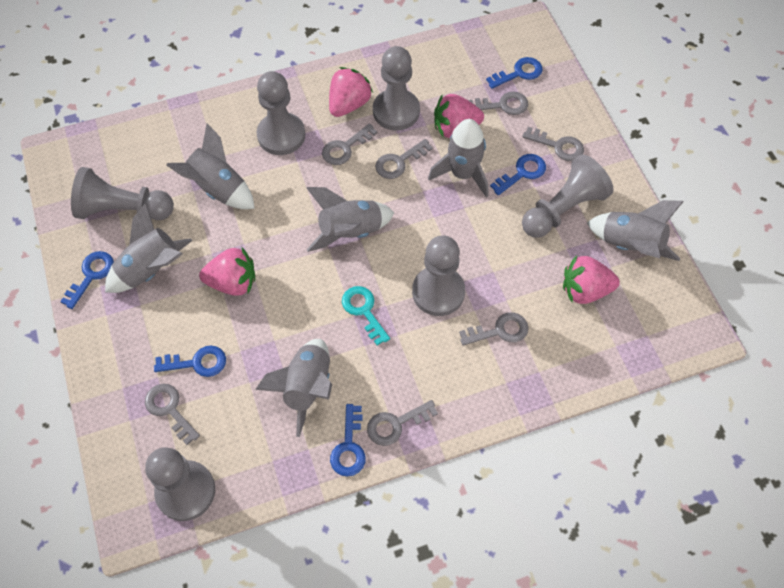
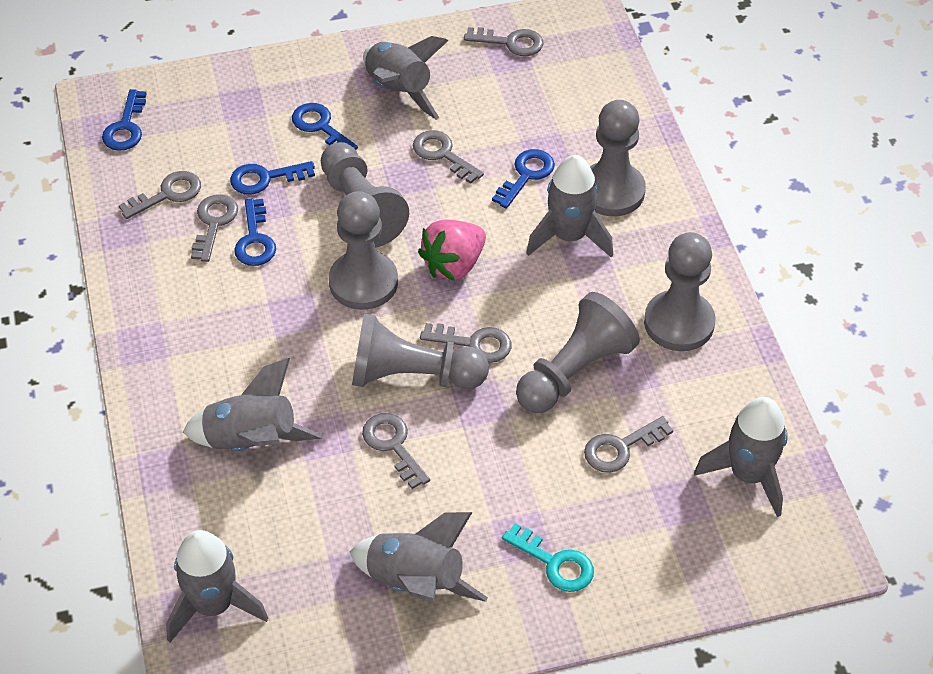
pink strawberry: 4 -> 1

